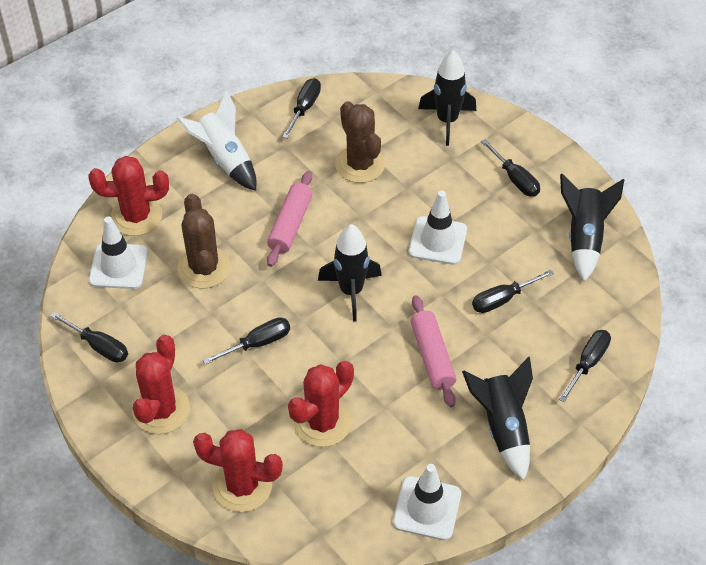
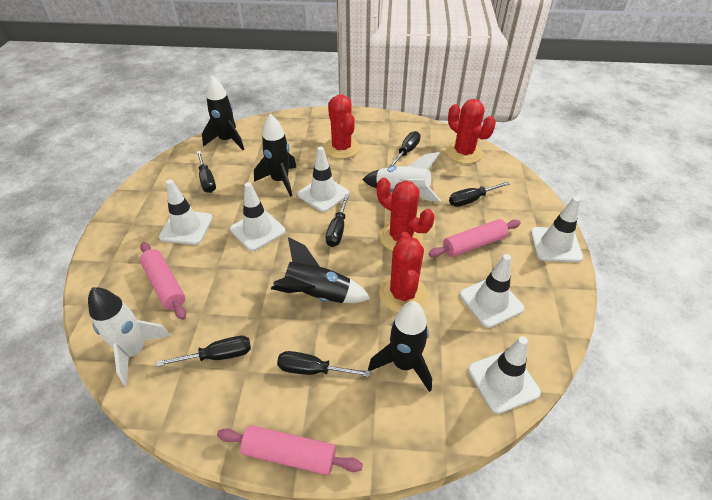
brown cactus: 2 -> 0
pink rolling pin: 2 -> 3
white rocket: 1 -> 2
white traffic cone: 3 -> 6

